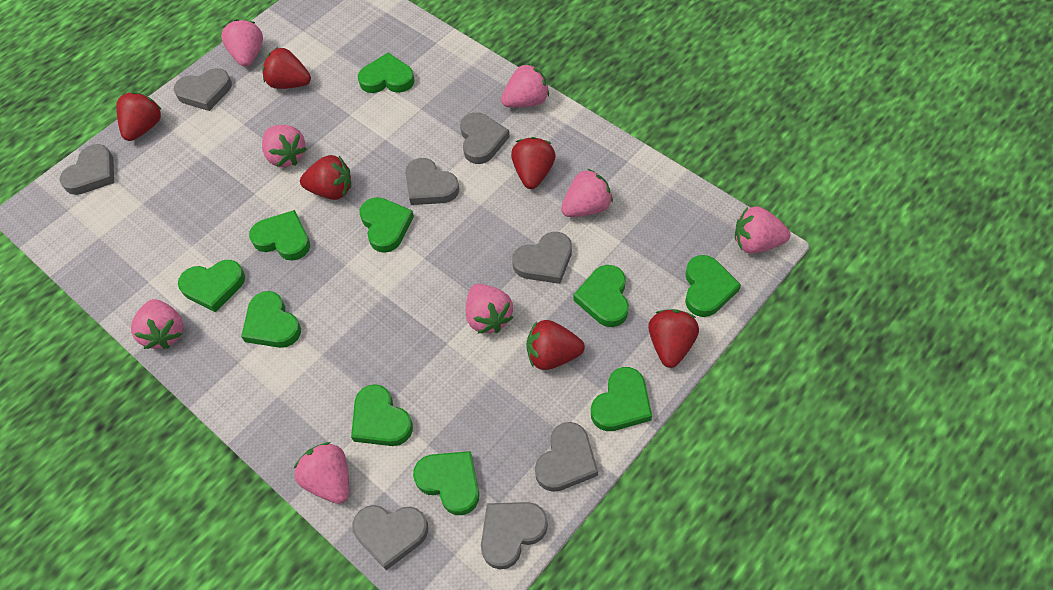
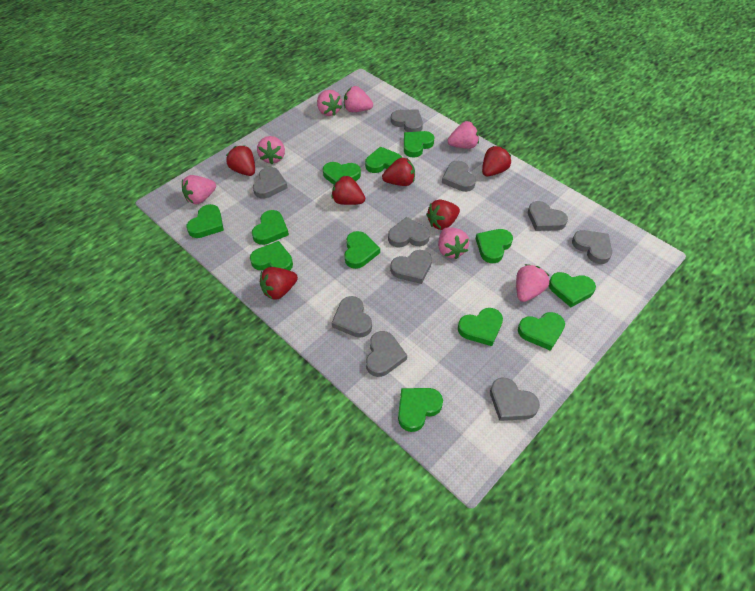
green heart: 10 -> 12
grey heart: 8 -> 10
pink strawberry: 8 -> 7

